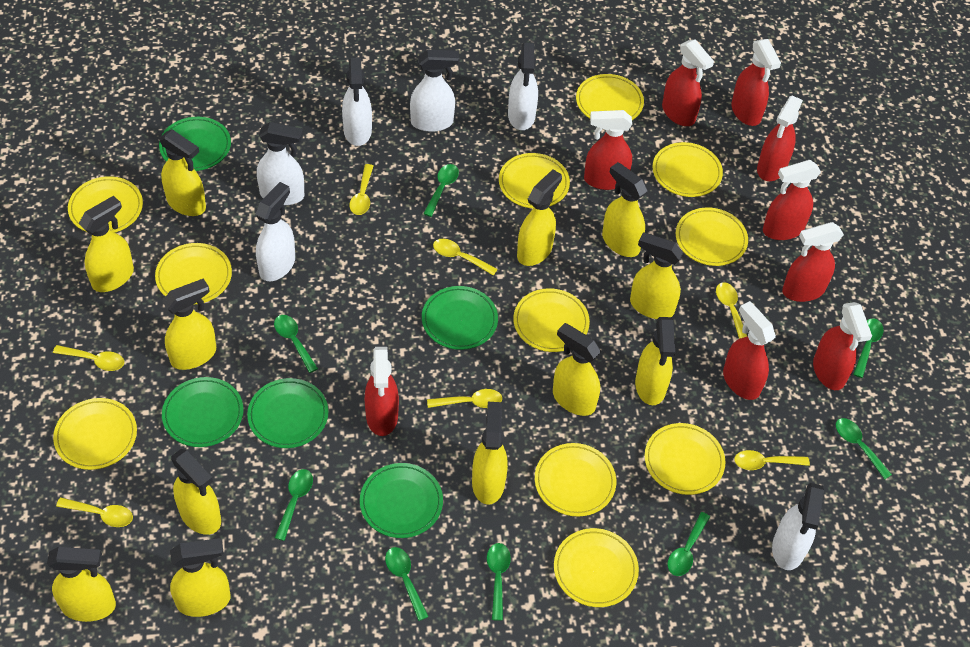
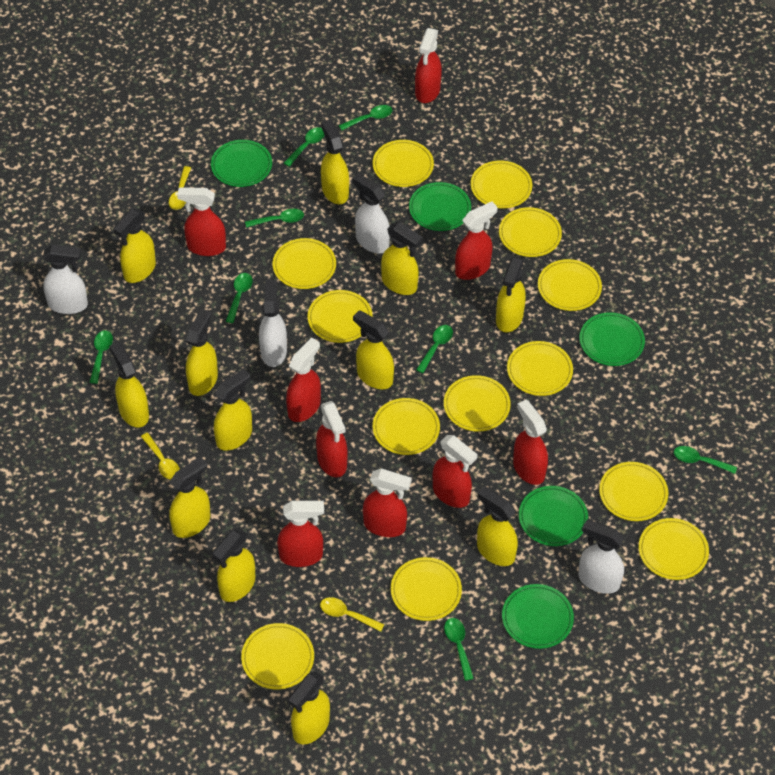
white spray bottle: 6 -> 4
yellow plate: 11 -> 13
yellow spoon: 7 -> 3

